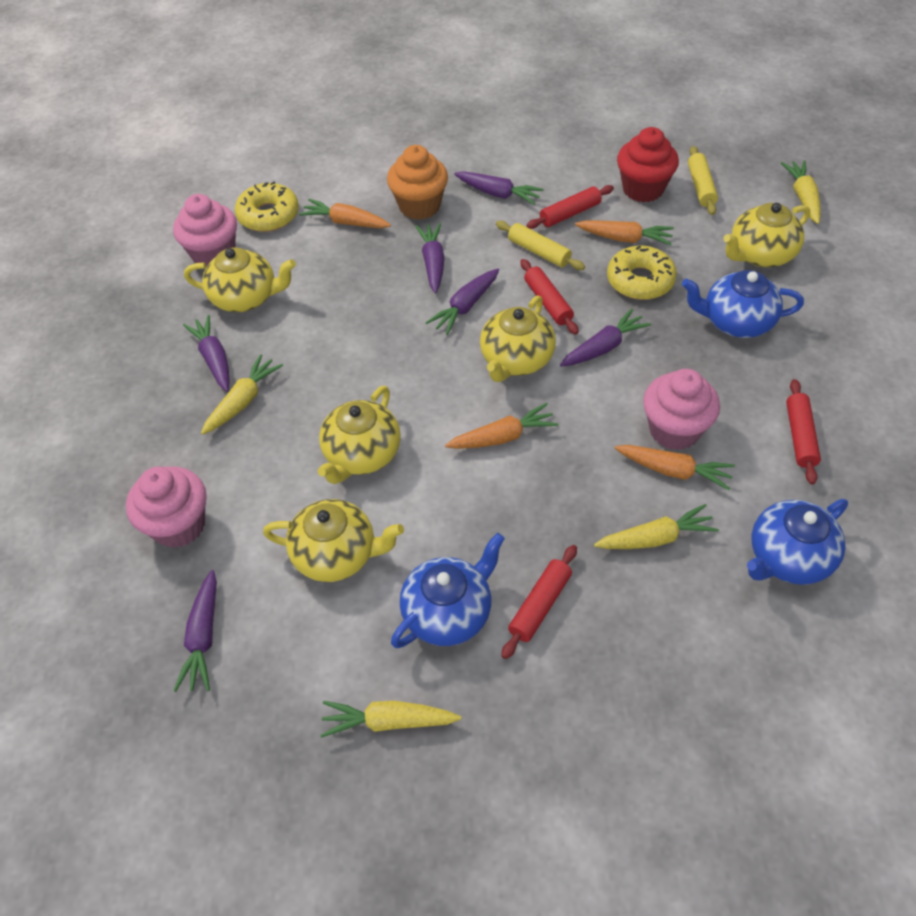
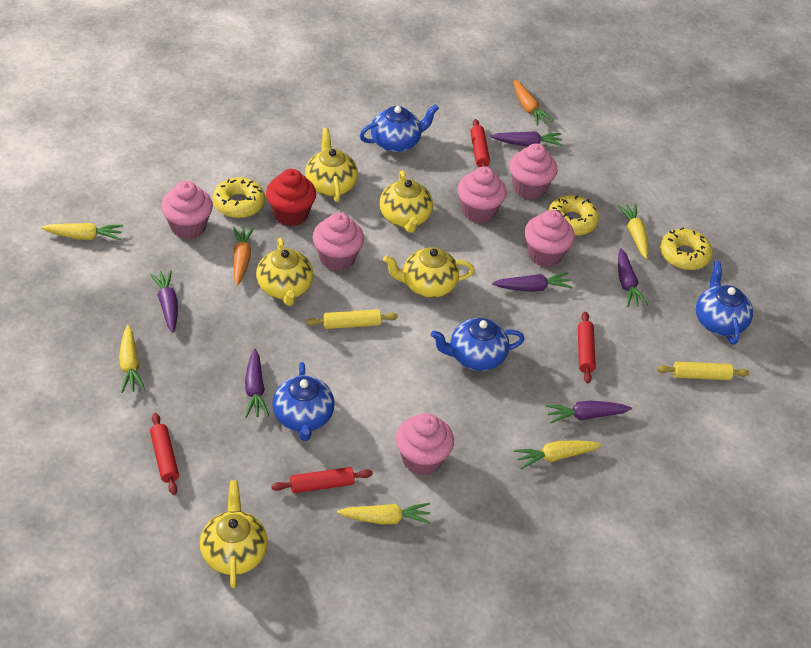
blue teapot: 3 -> 4
orange carrot: 4 -> 2
orange cupcake: 1 -> 0
pink cupcake: 3 -> 6
yellow carrot: 4 -> 5
yellow donut: 2 -> 3

